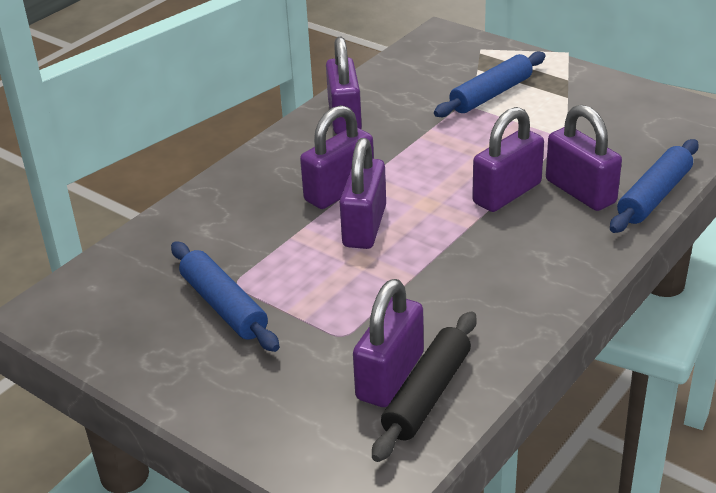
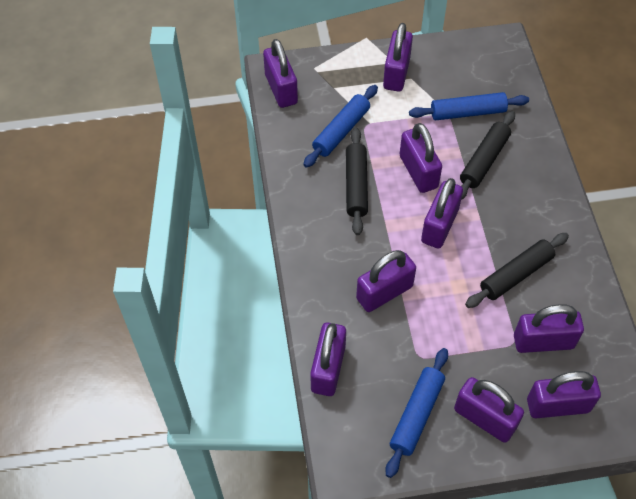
black rolling pin: 1 -> 3
purple padlock: 6 -> 9

